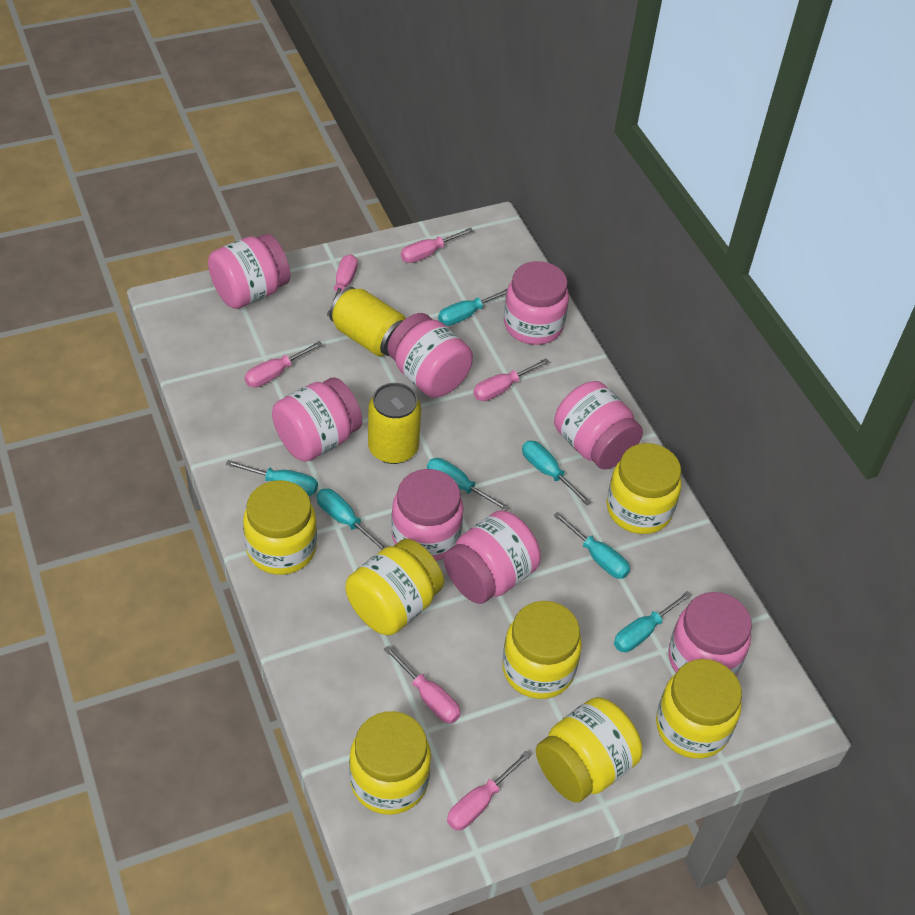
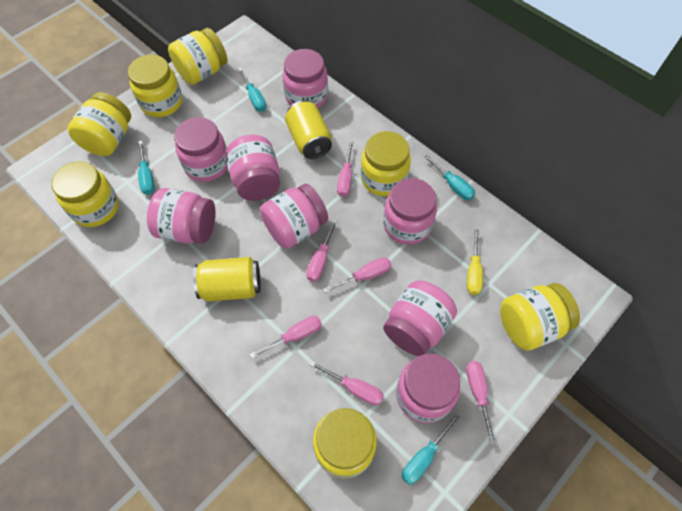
turquoise screwdriver: 7 -> 4
yellow screwdriver: 0 -> 1

